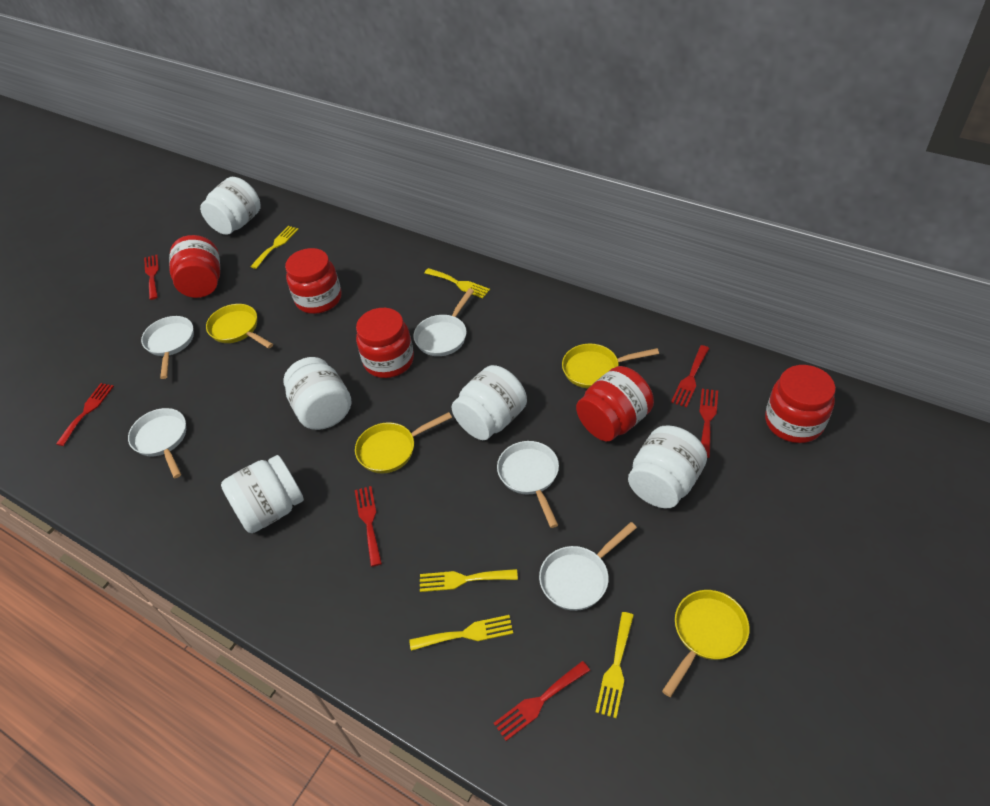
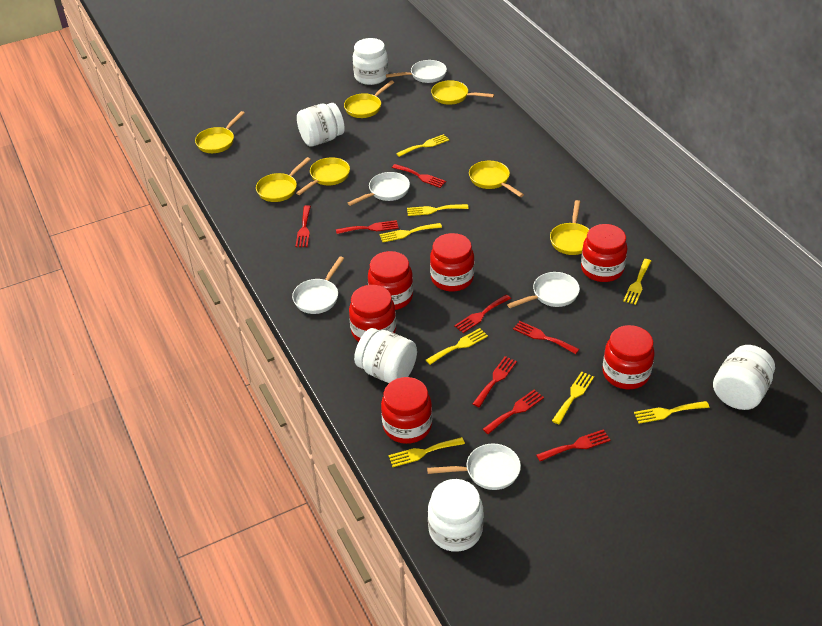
red fork: 6 -> 8
red jar: 5 -> 6
yellow fork: 5 -> 8
yellow pan: 4 -> 7

